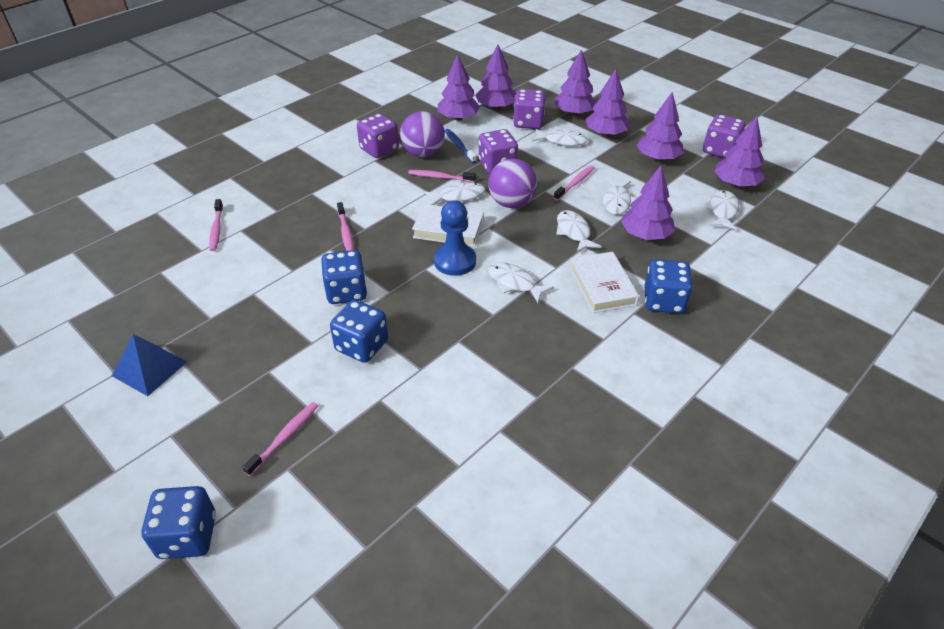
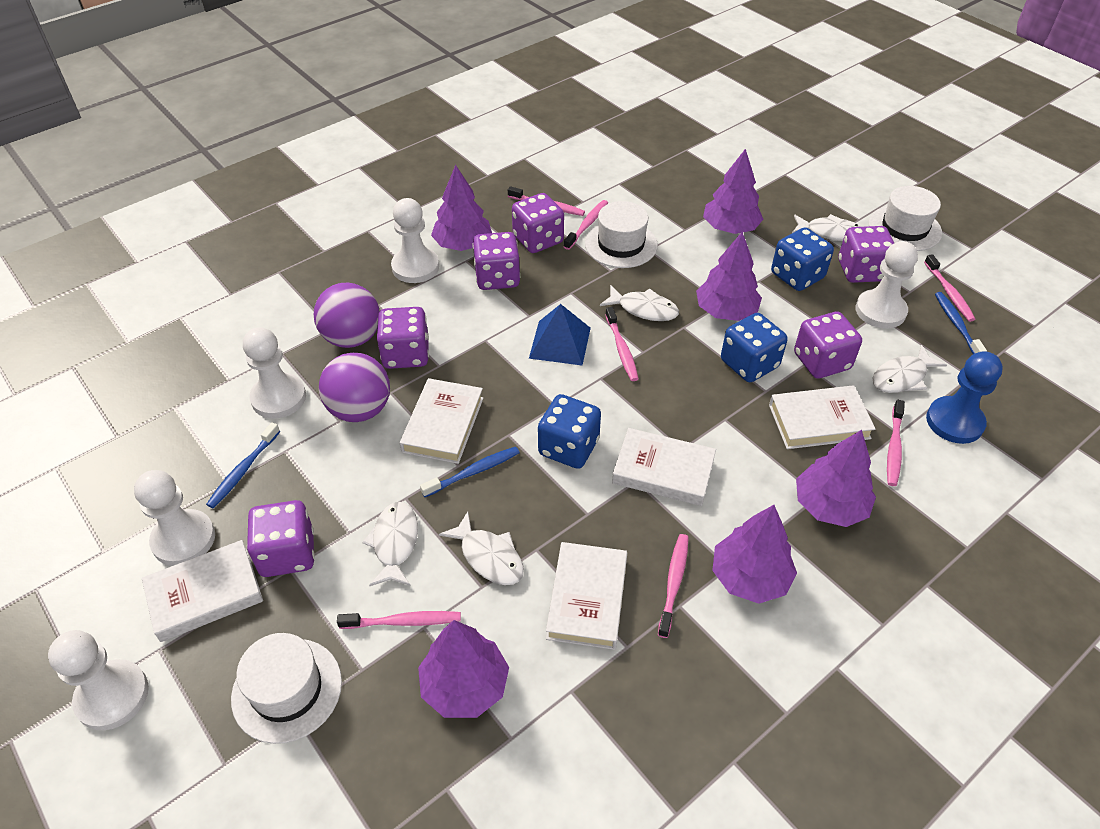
blue dice: 4 -> 3
blue toothbrush: 1 -> 3
pink toothbrush: 5 -> 7
purple dice: 4 -> 6
purple tree: 7 -> 6
white book: 2 -> 5
white fish: 6 -> 5
white hat: 0 -> 3
white pawn: 0 -> 5

